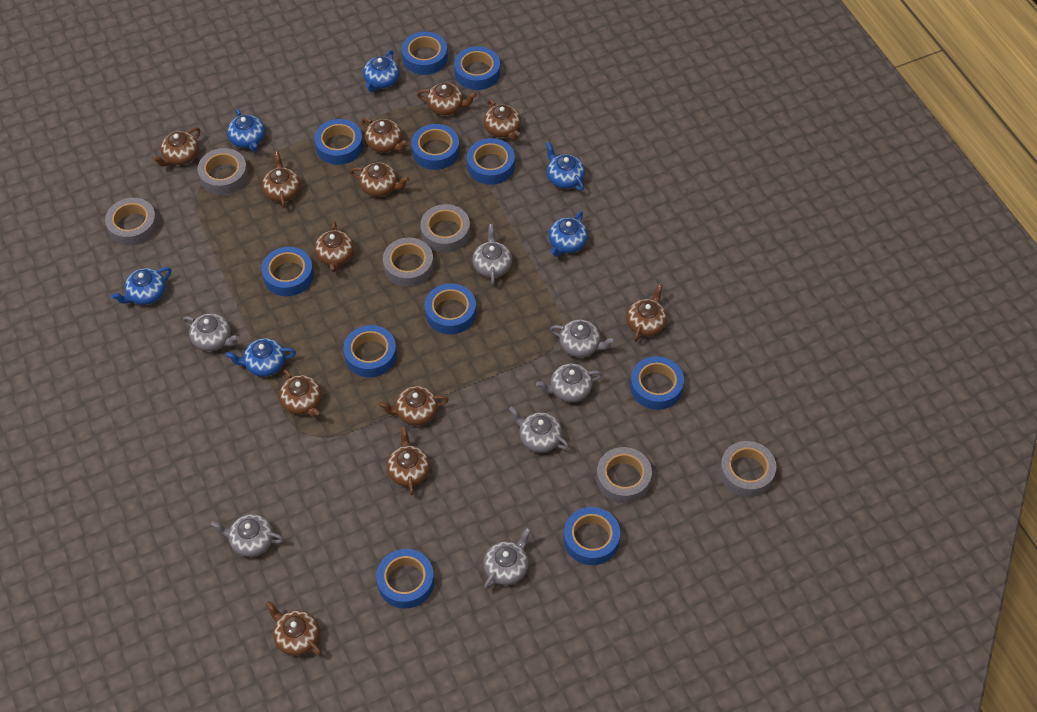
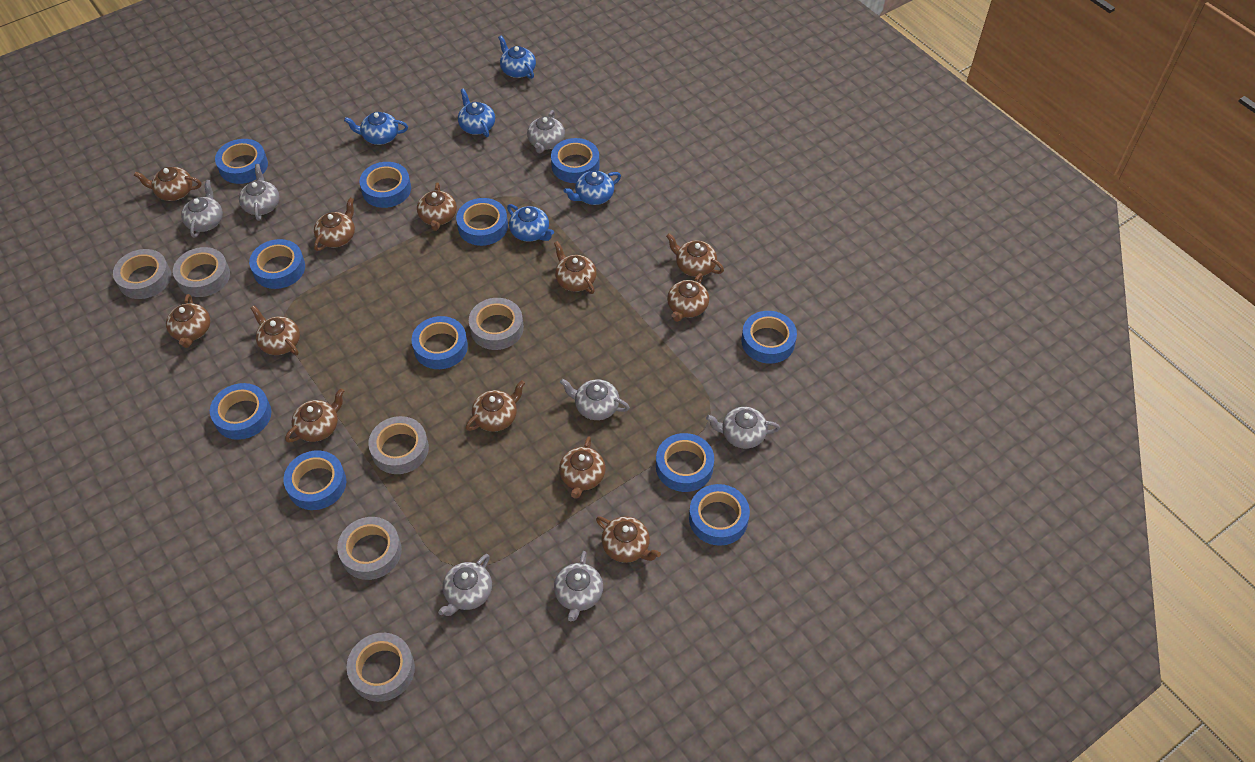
blue teapot: 6 -> 5

